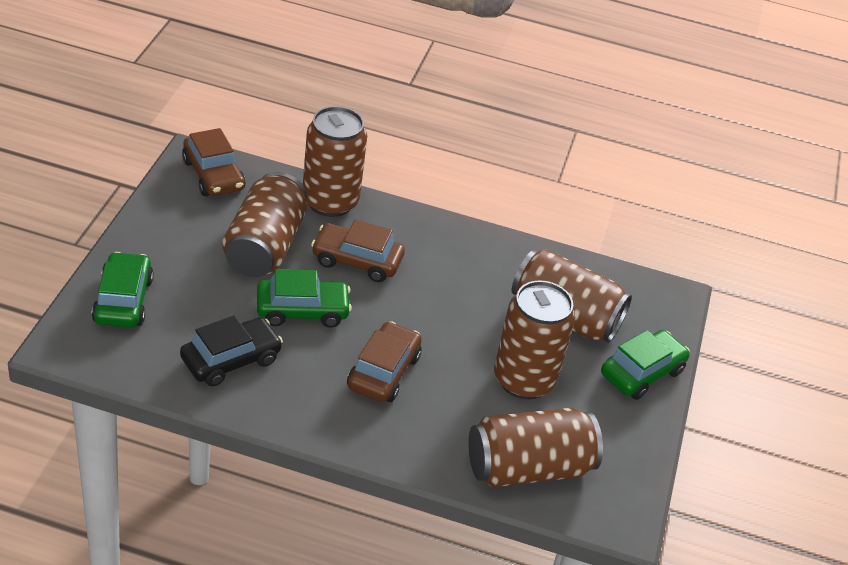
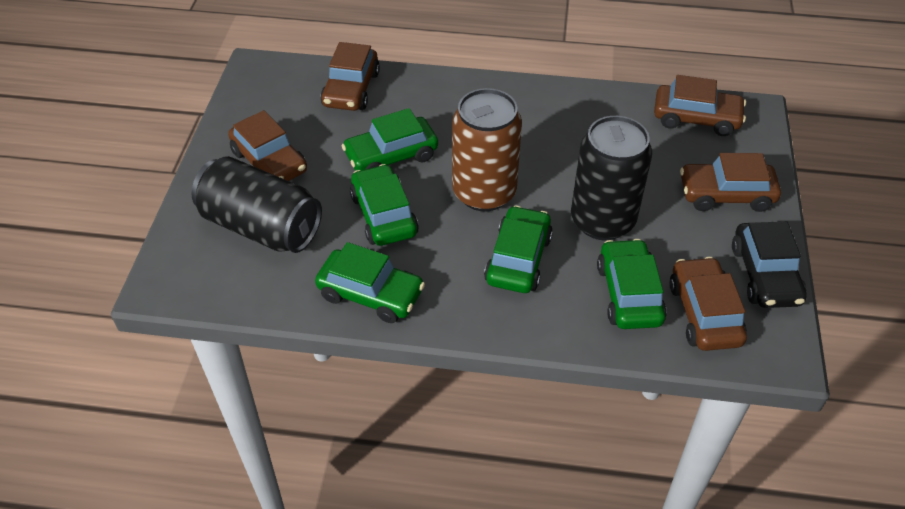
black can: 0 -> 2
brown can: 5 -> 1
brown car: 3 -> 5
green car: 3 -> 5

